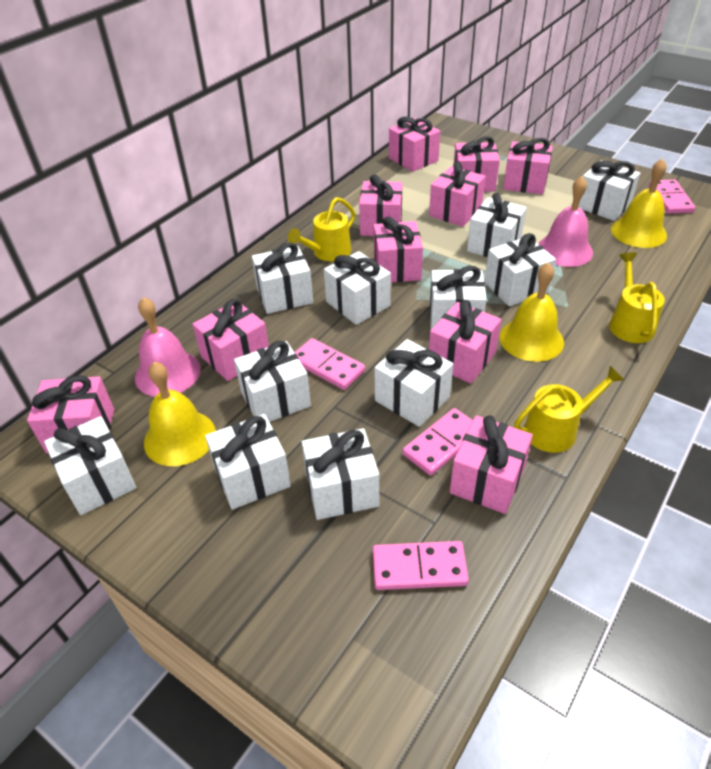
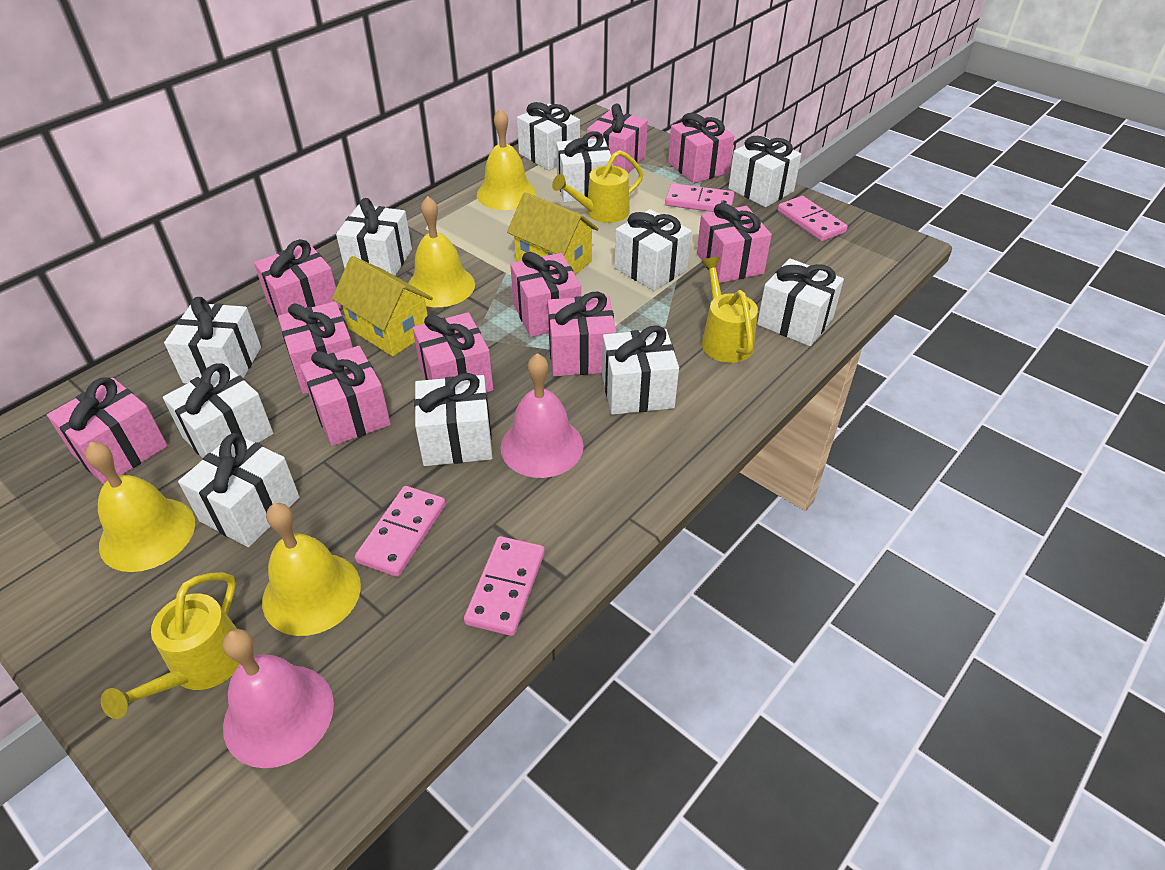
yellow bell: 3 -> 4
yellow house: 0 -> 2

